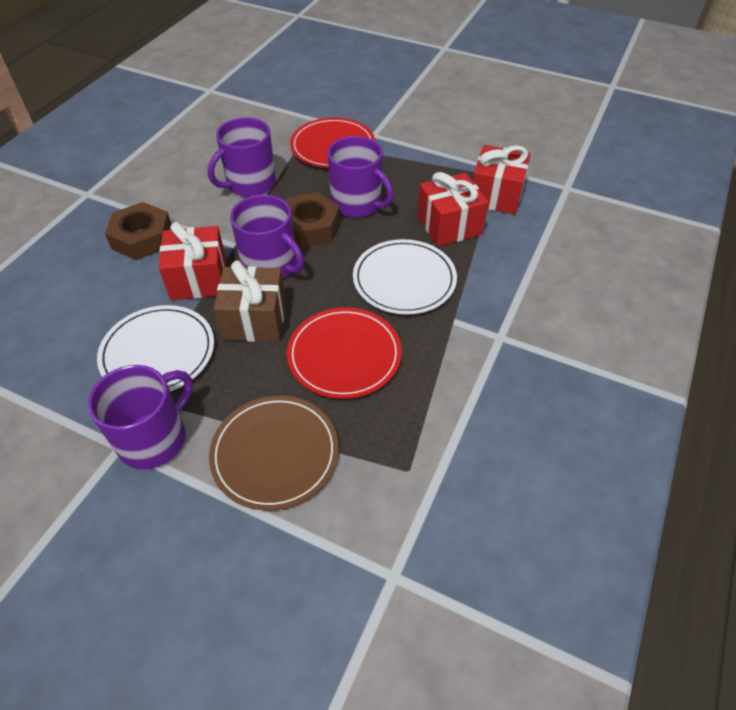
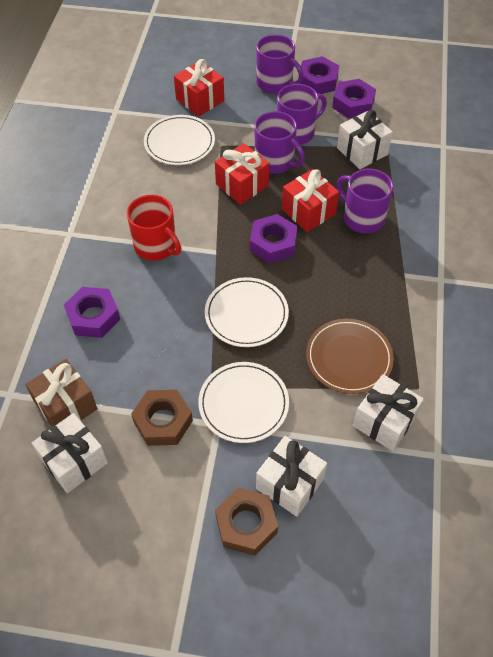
purple nut: 0 -> 4
red mug: 0 -> 1
red plate: 2 -> 0
white gift: 0 -> 4
white plate: 2 -> 3

